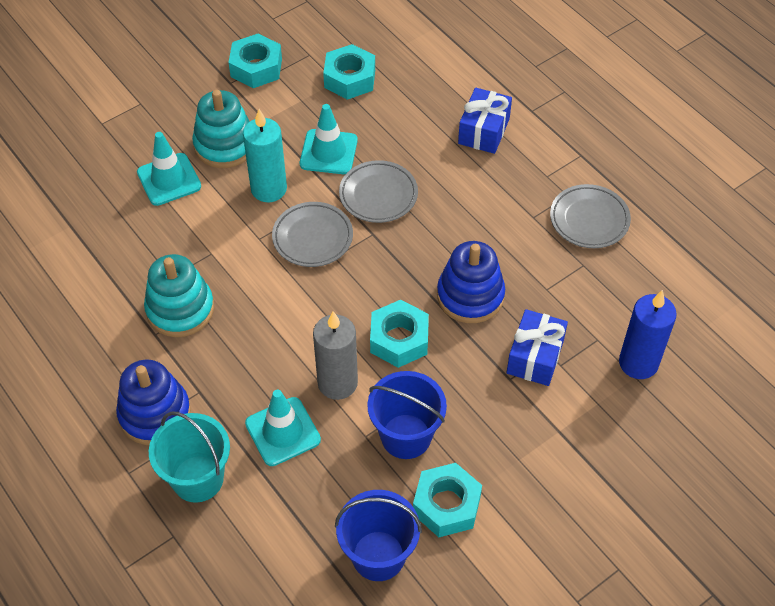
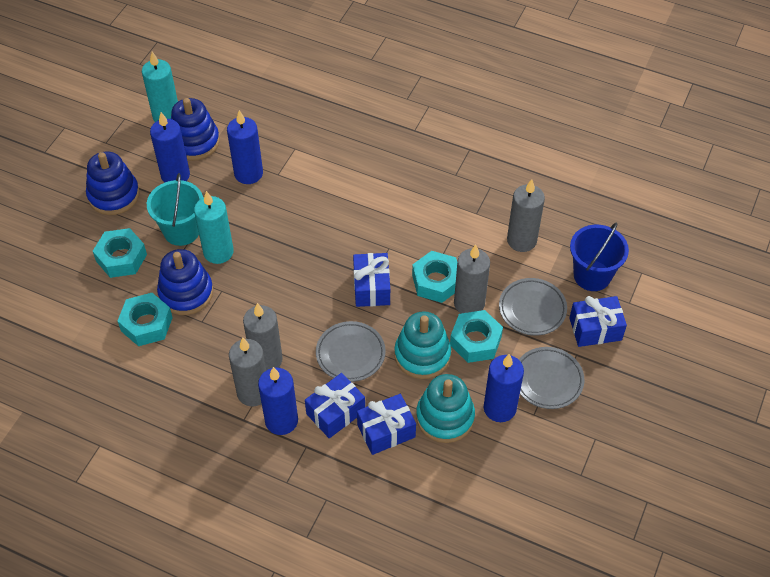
blue bucket: 2 -> 1
blue candle: 1 -> 4
blue gift: 2 -> 4
blue stacking toy: 2 -> 3
grey candle: 1 -> 4
turquoise candle: 1 -> 2
turquoise traffic cone: 3 -> 0

